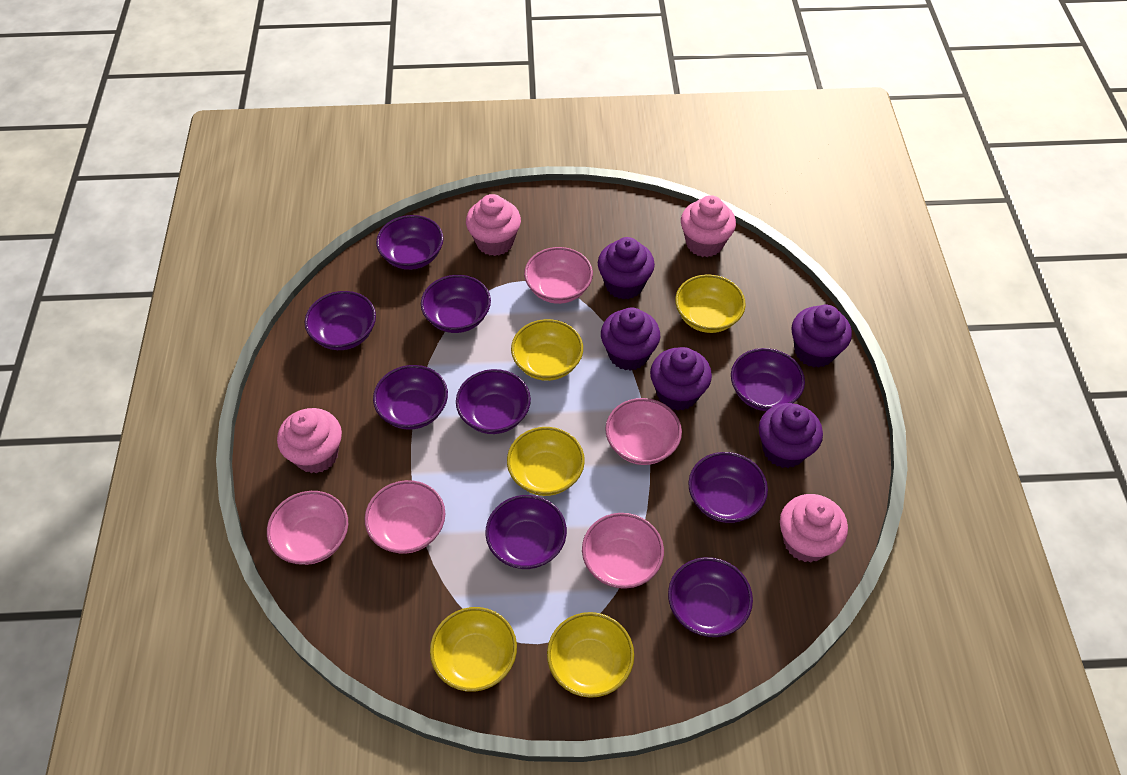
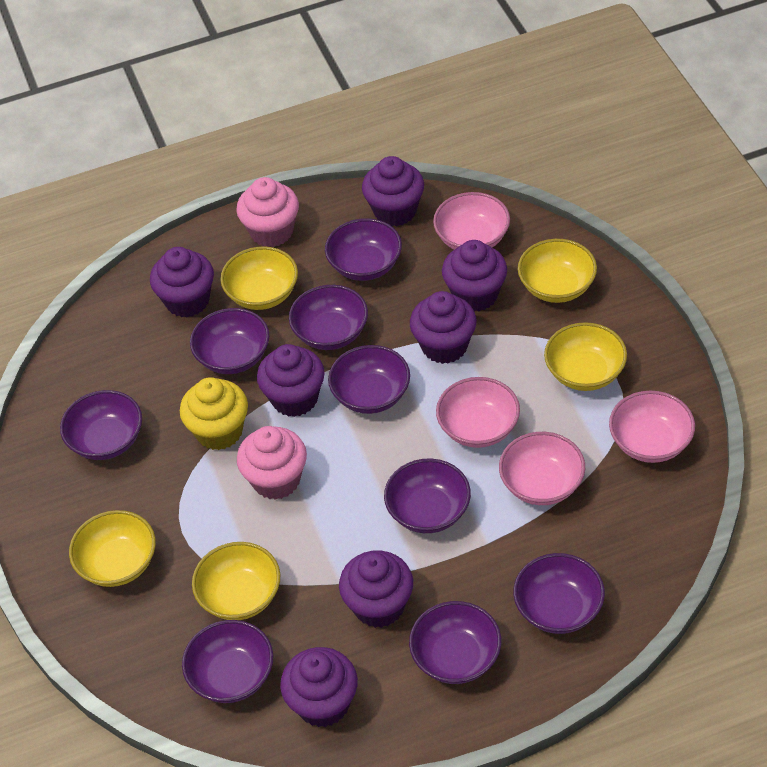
pink bowl: 5 -> 4
pink cupcake: 4 -> 2
purple cupcake: 5 -> 7
yellow cupcake: 0 -> 1

